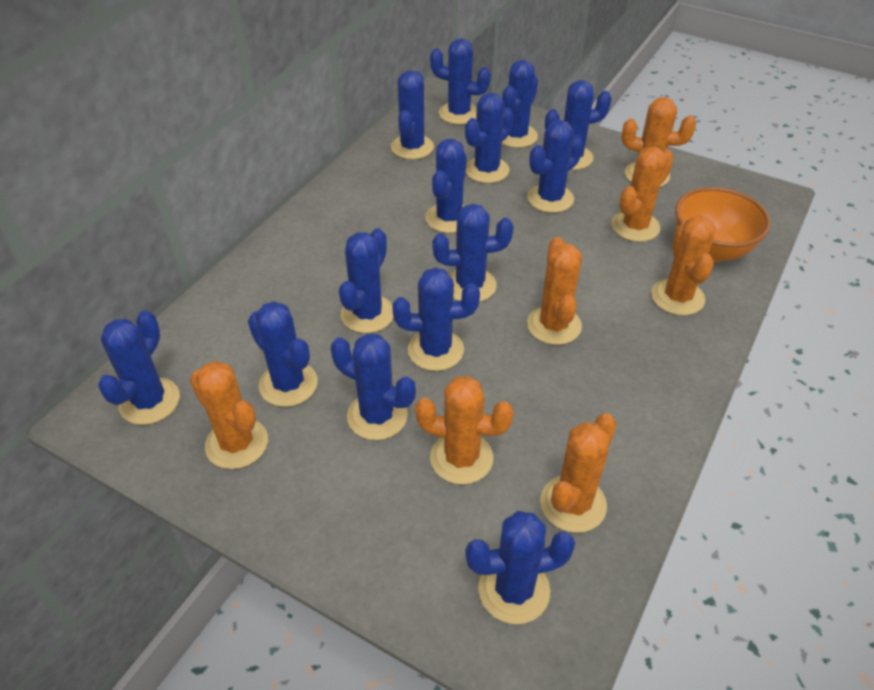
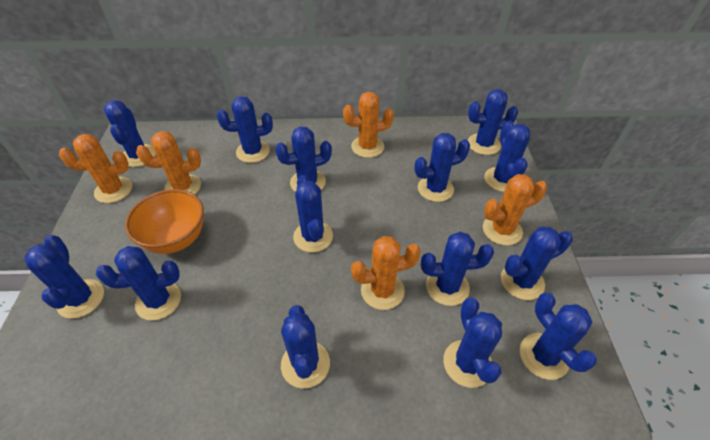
orange cactus: 7 -> 5

